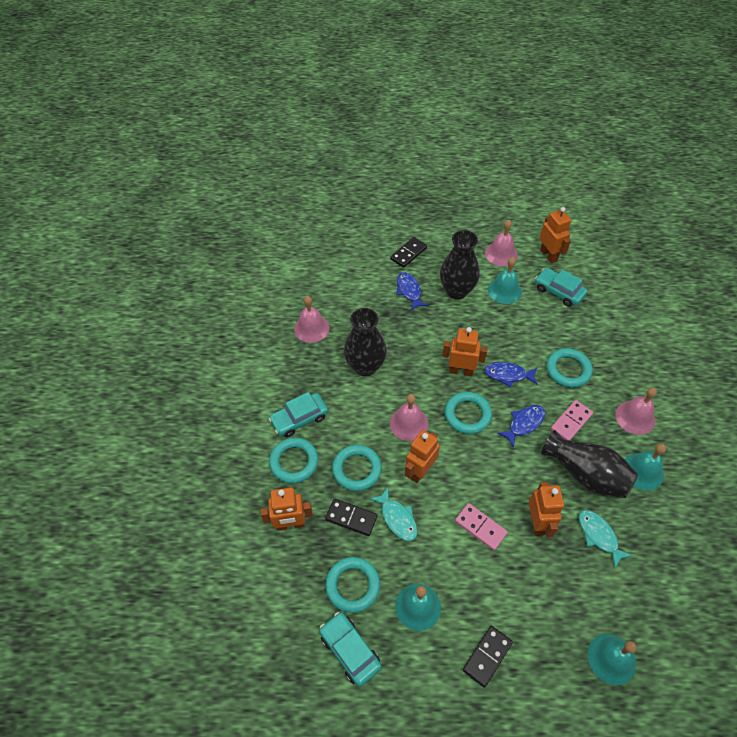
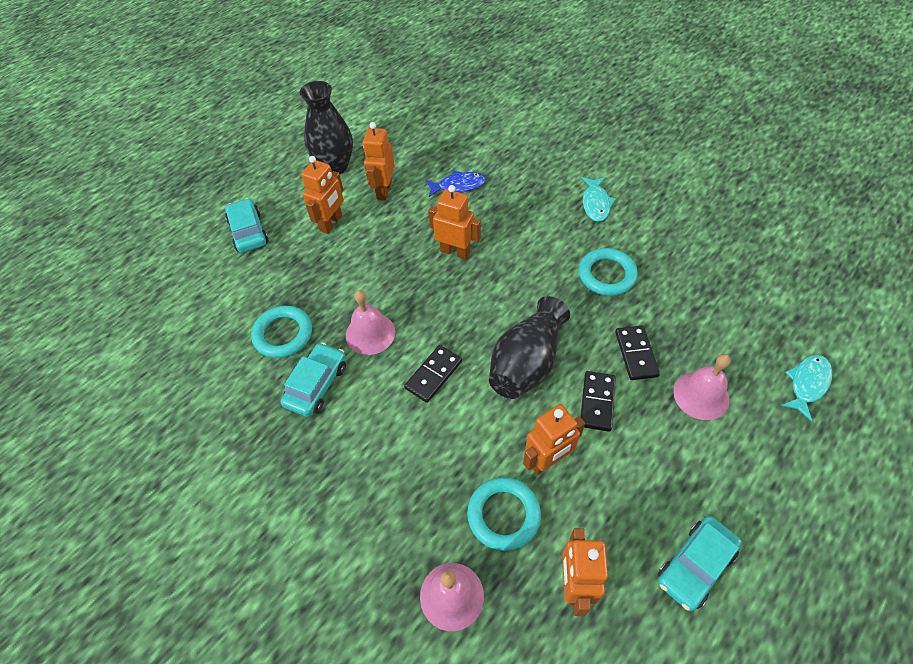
black vase: 3 -> 2
blue fish: 3 -> 1
pink bell: 4 -> 3
pink domino: 2 -> 0
turquoise bell: 4 -> 0
turquoise ring: 5 -> 3

